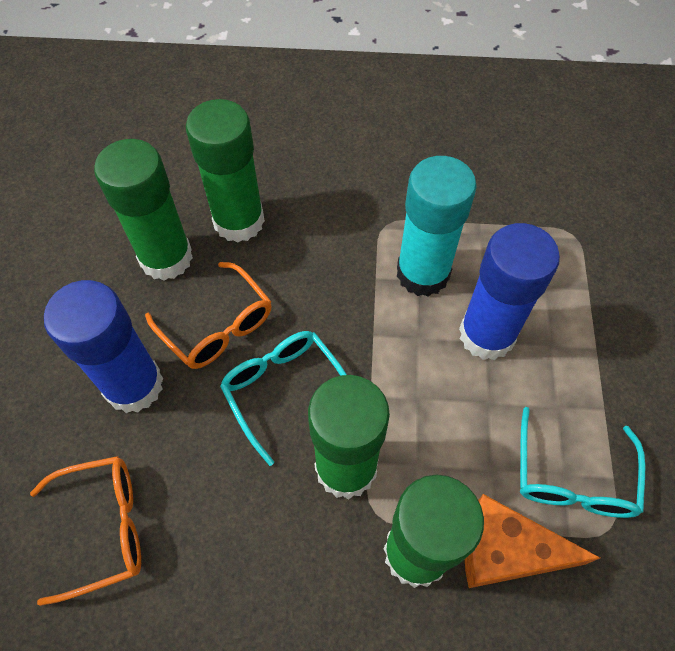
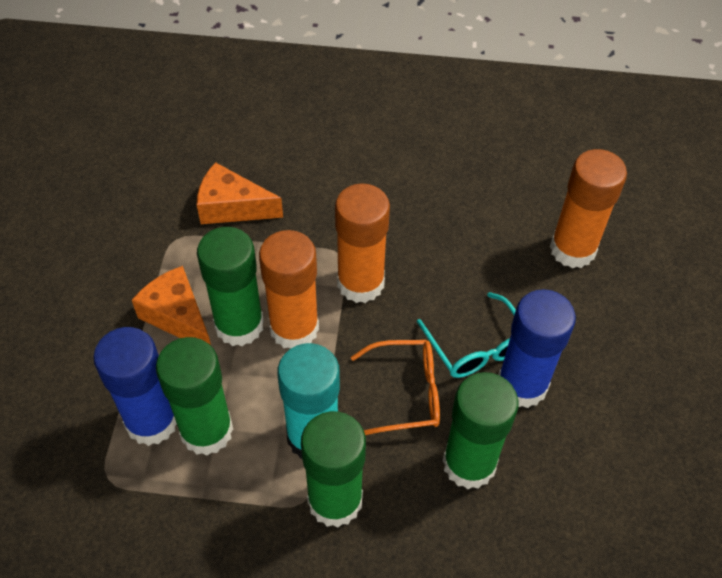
orange cheese: 1 -> 2
orange glasses: 2 -> 1
orange glue stick: 0 -> 3
turquoise glasses: 2 -> 1

